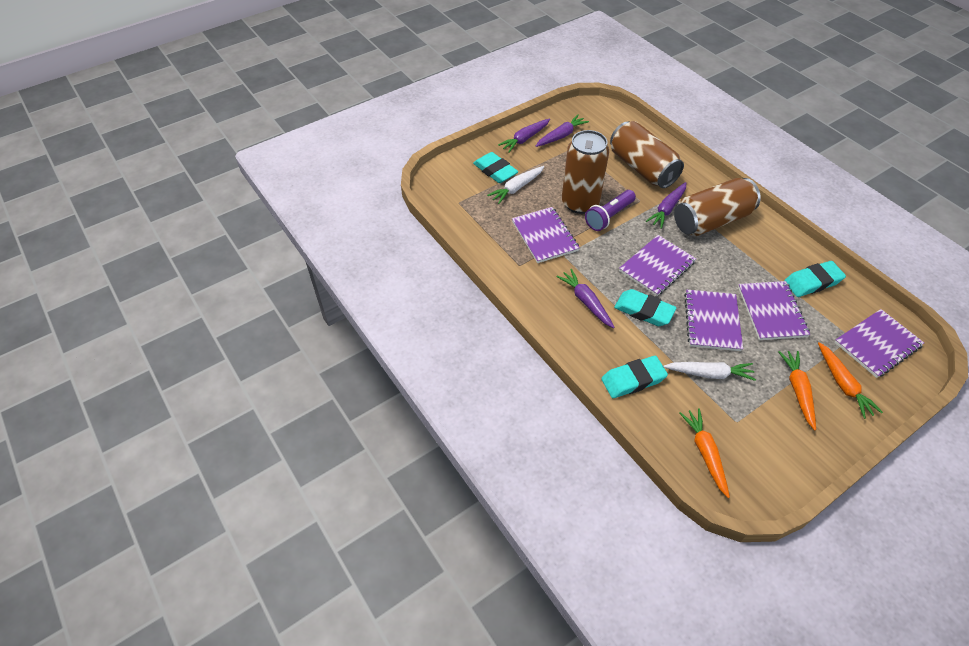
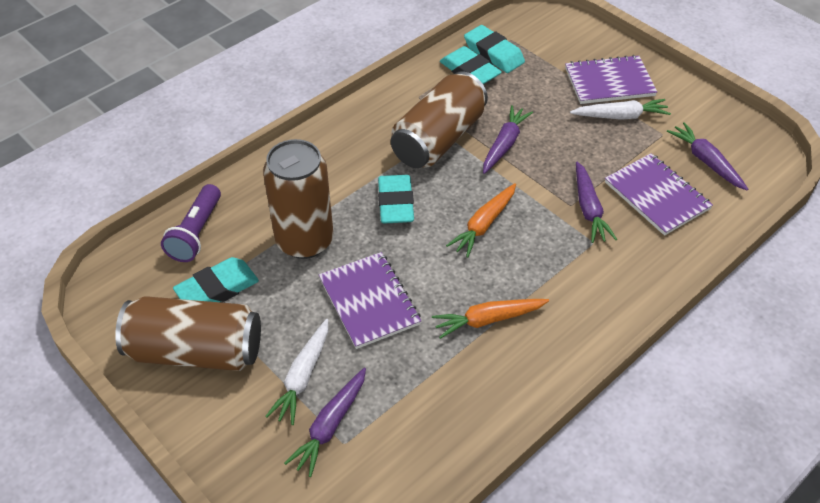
orange carrot: 3 -> 2
purple notebook: 5 -> 3

